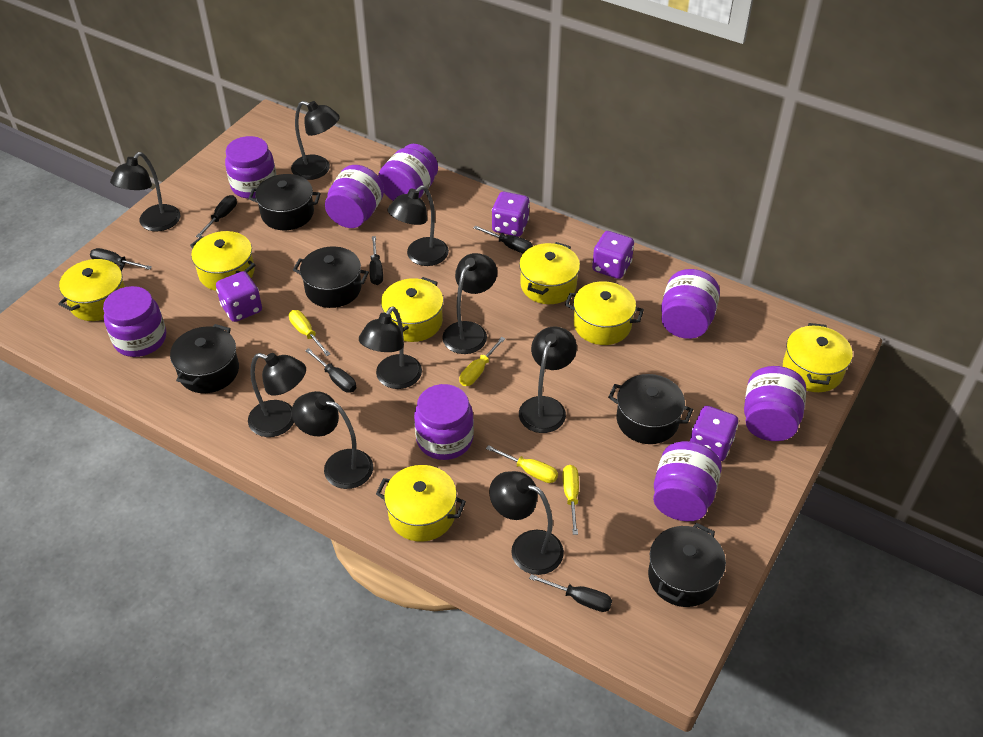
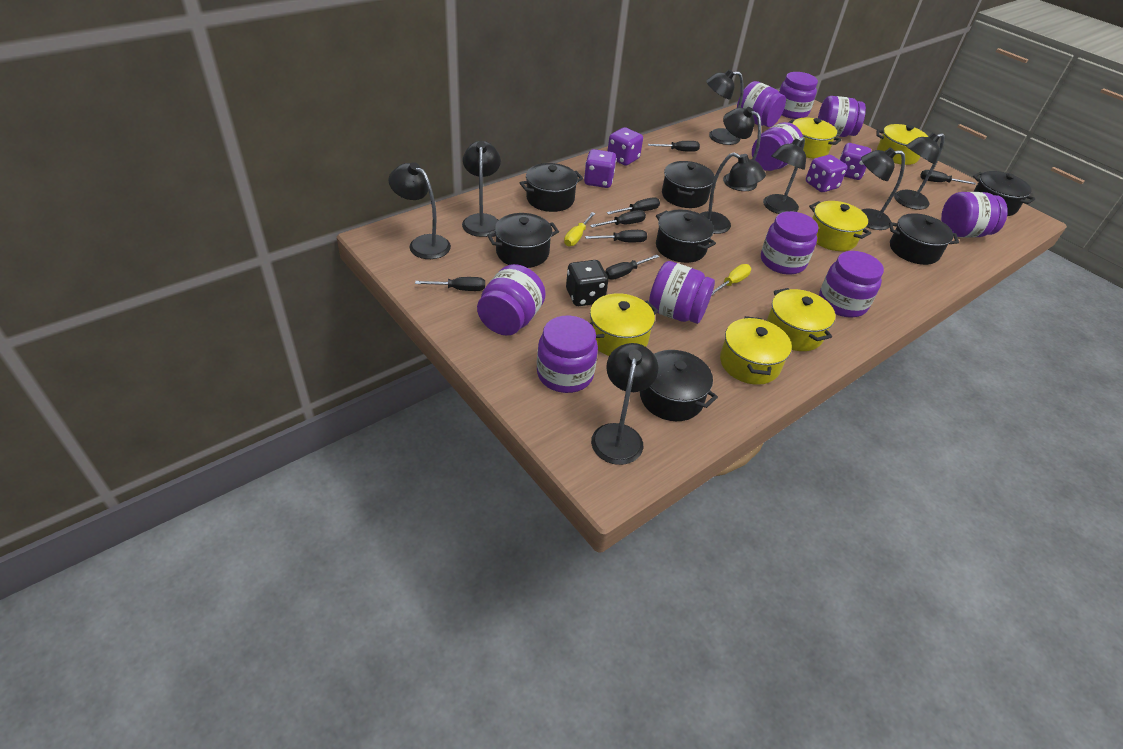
black dice: 0 -> 1
black pot: 5 -> 7
black screwdriver: 6 -> 7
purple jar: 8 -> 10
yellow pot: 7 -> 6
yellow screwdriver: 4 -> 2

